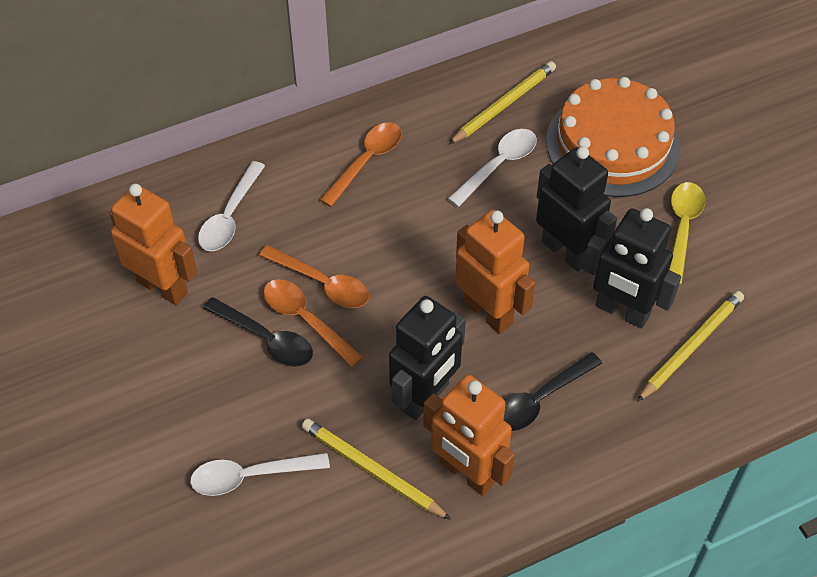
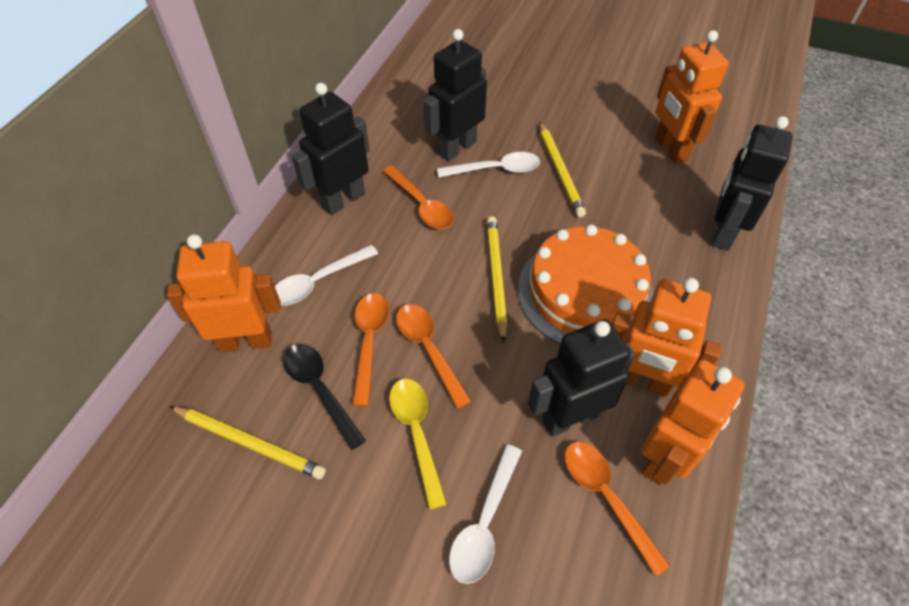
black robot: 3 -> 4
black spoon: 2 -> 1
orange robot: 3 -> 4
orange spoon: 3 -> 4

